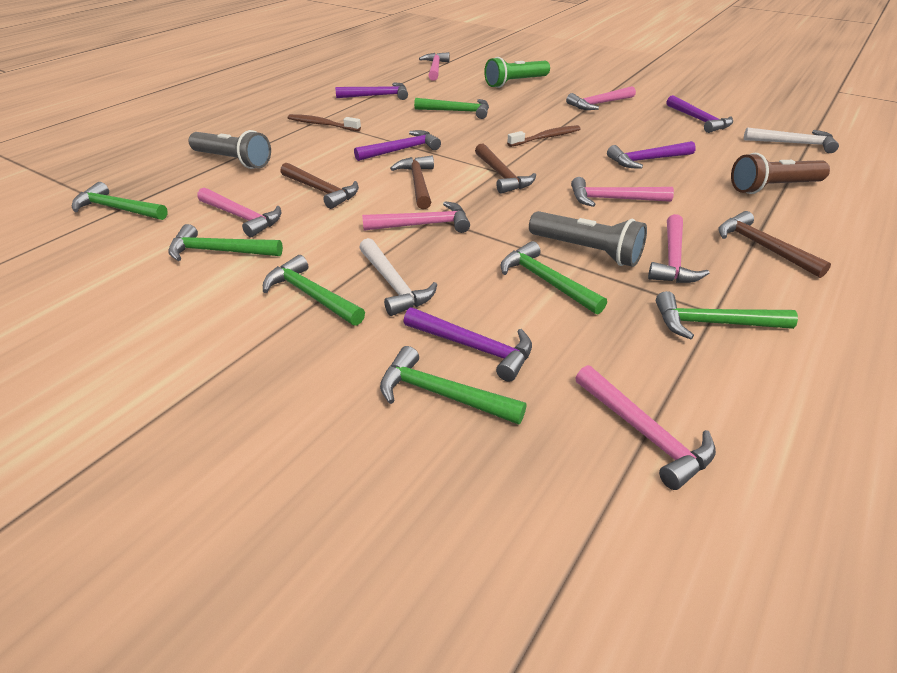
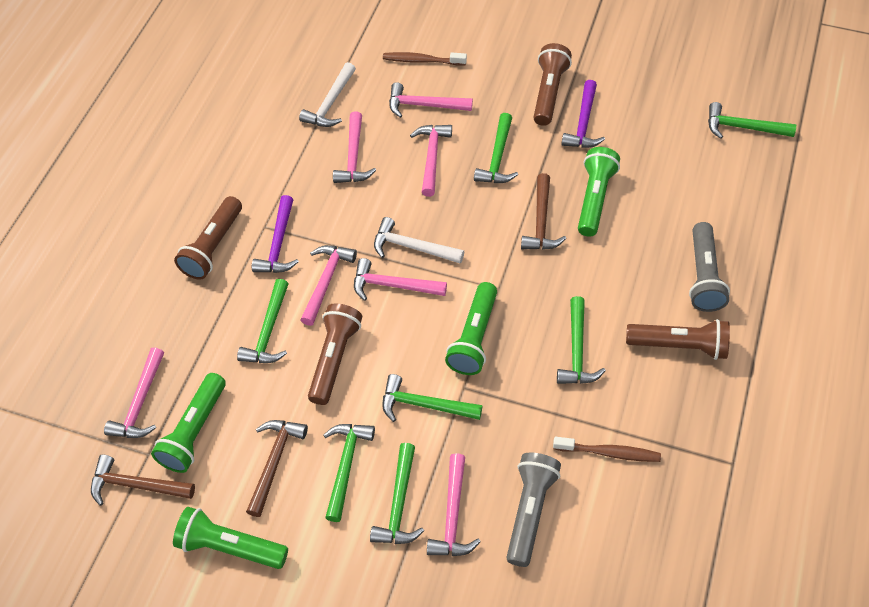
brown flashlight: 1 -> 4
brown hammer: 4 -> 3
green flashlight: 1 -> 4
purple hammer: 5 -> 2

